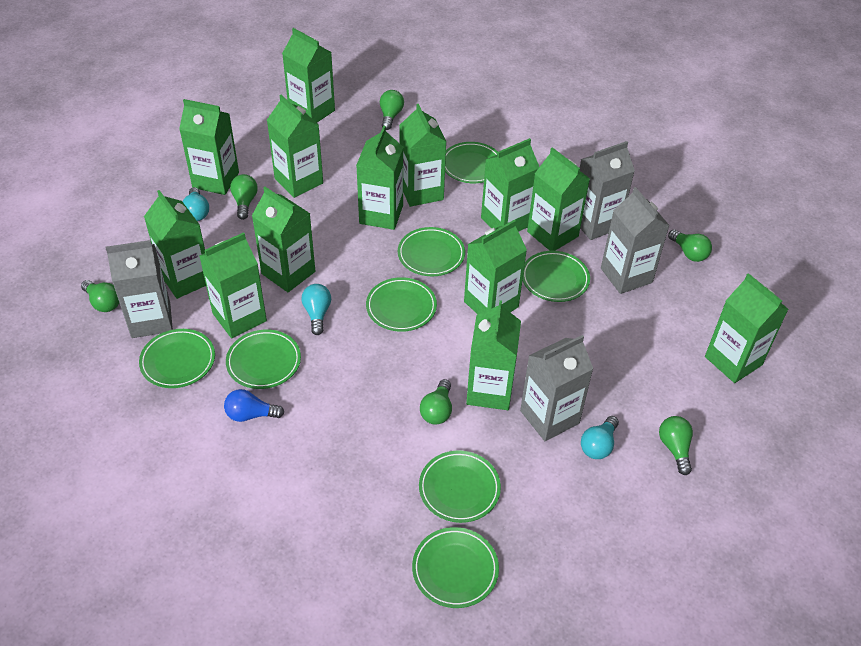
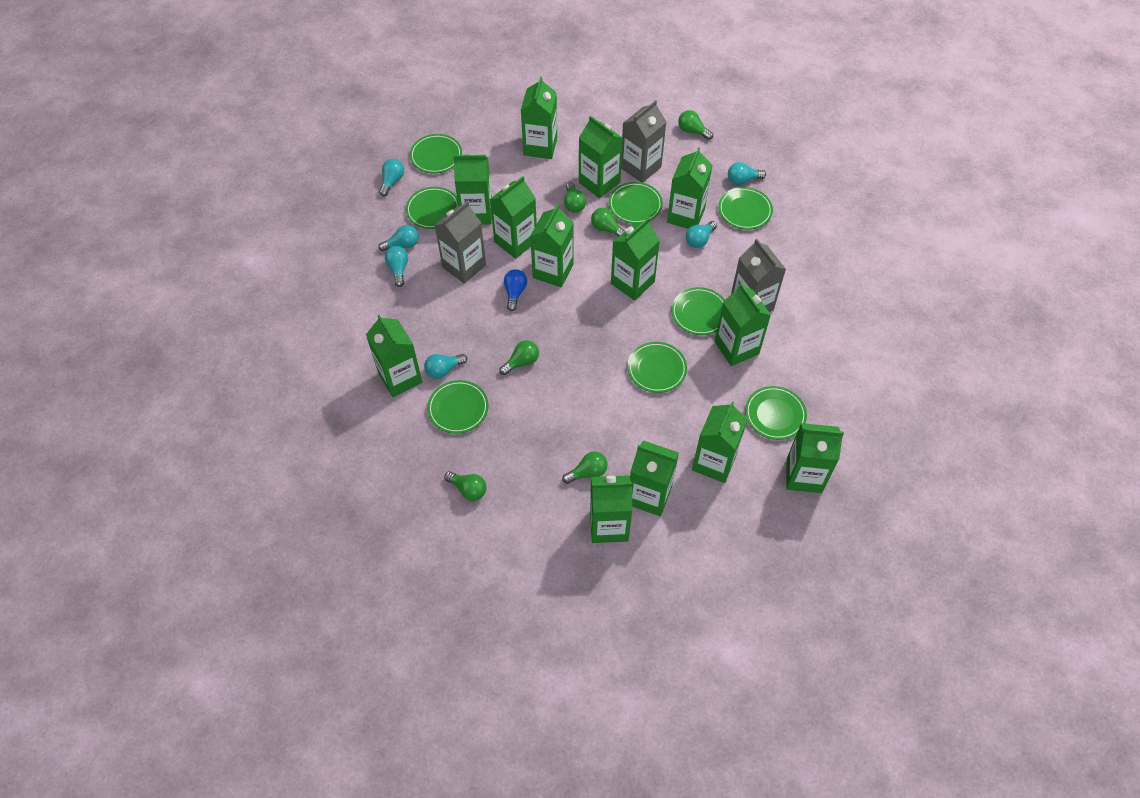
grey carton: 4 -> 3
turquoise light bulb: 3 -> 6

